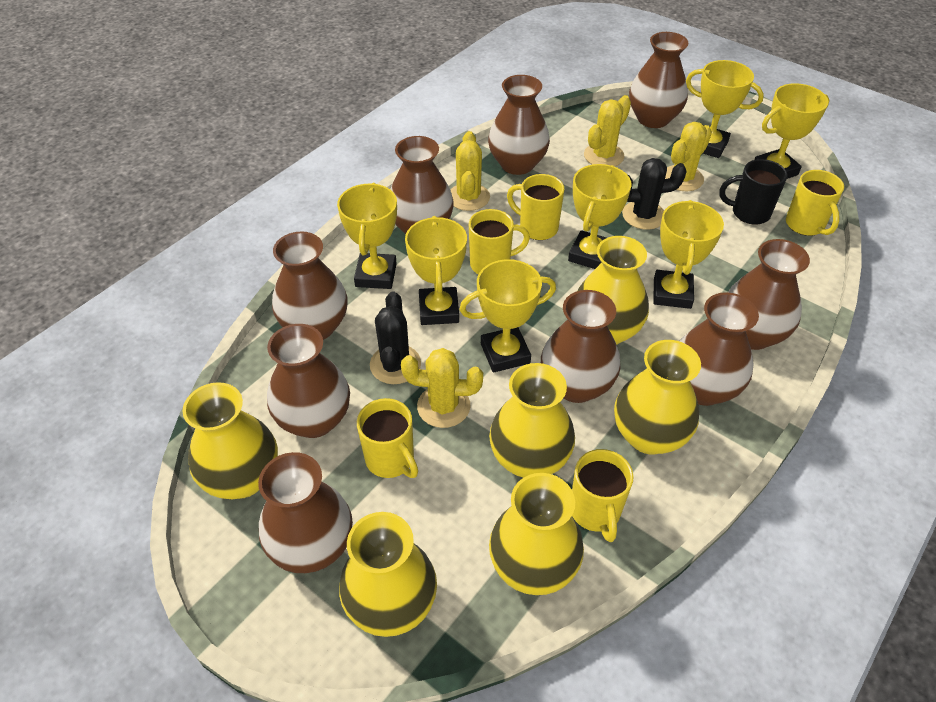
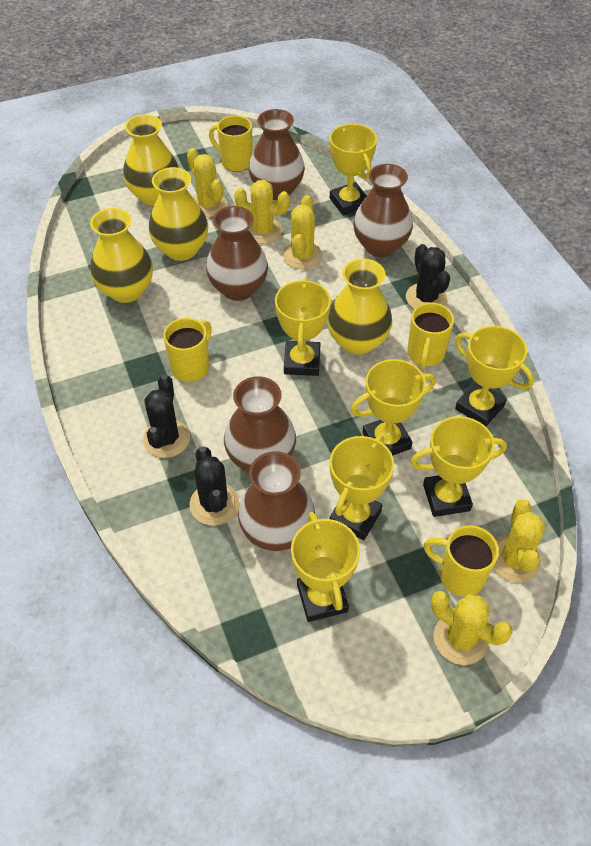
black cactus: 2 -> 3
black mug: 1 -> 0
brown vase: 9 -> 5
yellow cactus: 4 -> 5
yellow mug: 5 -> 4
yellow vase: 6 -> 4

